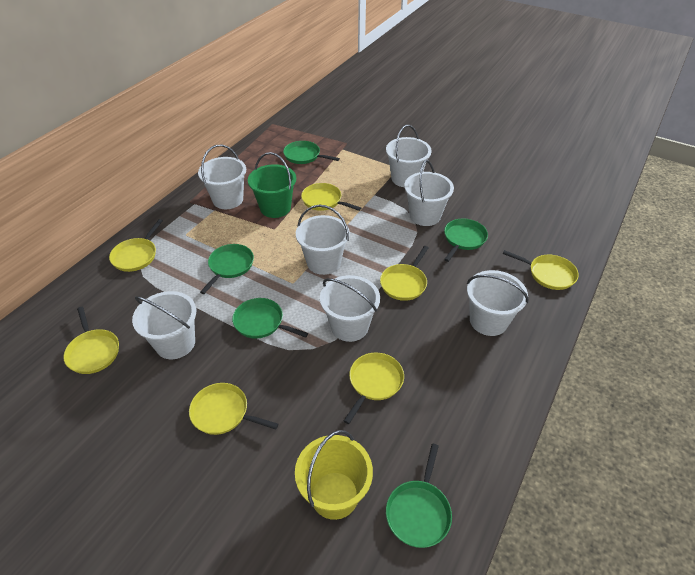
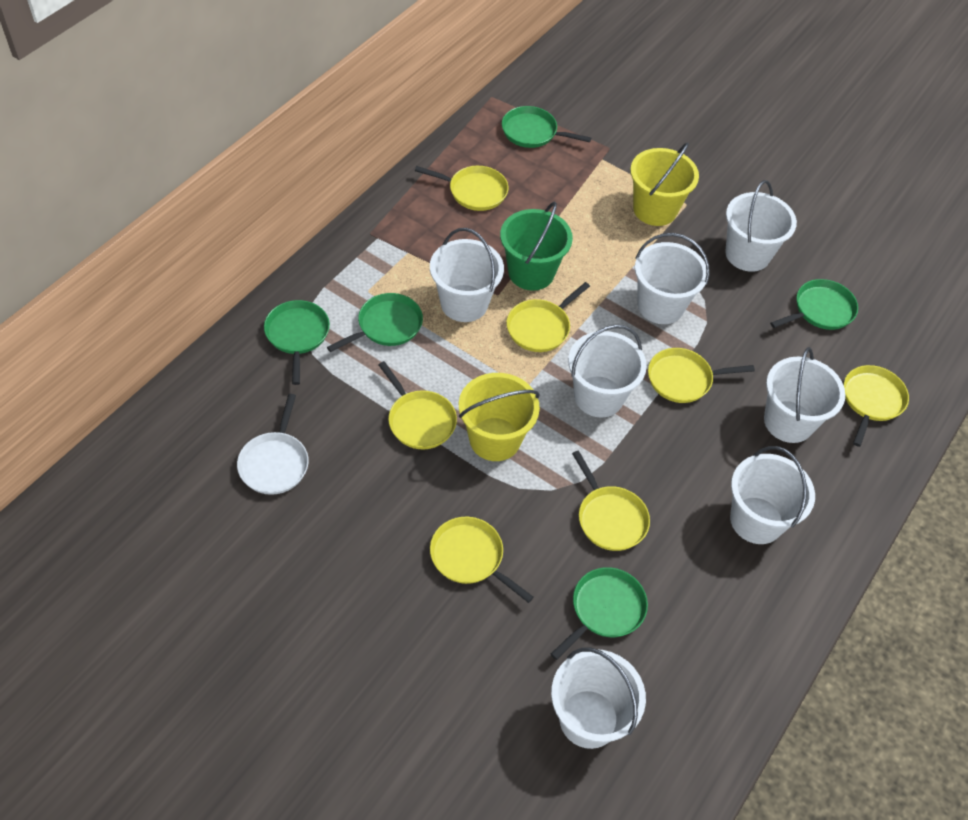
white pan: 0 -> 1
yellow bucket: 1 -> 2

